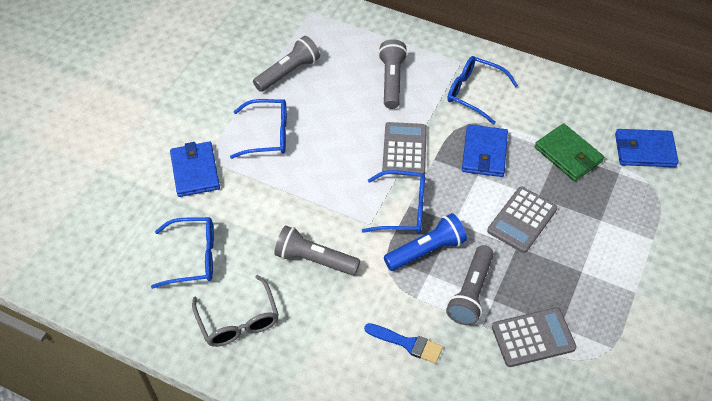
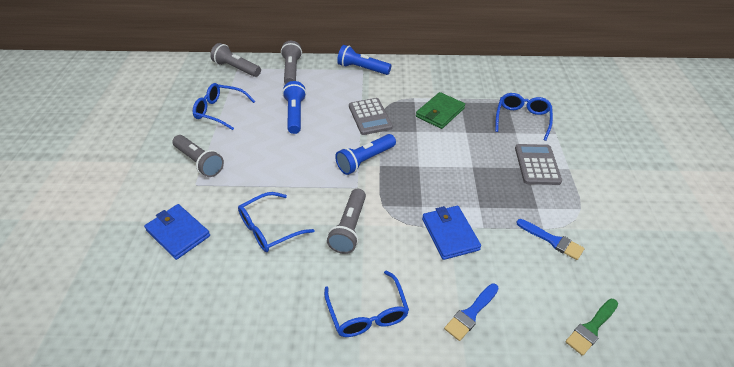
blue brush: 1 -> 2
blue flashlight: 1 -> 3
blue wallet: 3 -> 2
green brush: 0 -> 1
grey calculator: 3 -> 2
grey glasses: 1 -> 0

